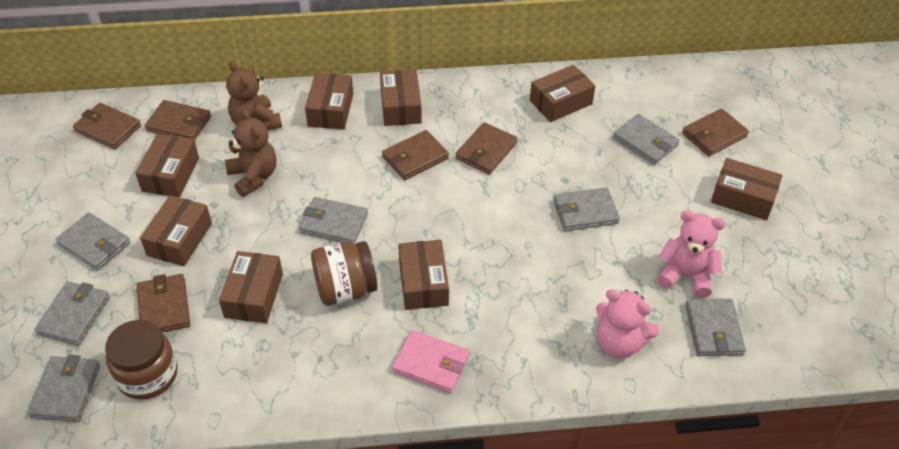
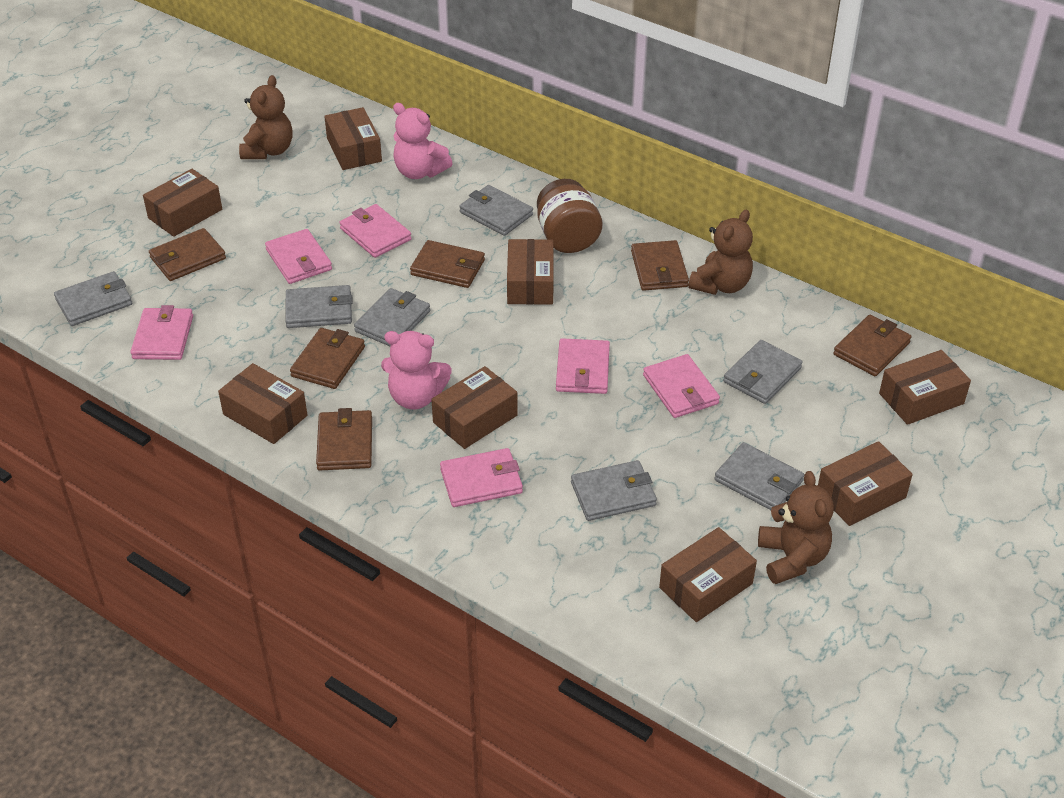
brown jar: 2 -> 1
brown teddy bear: 2 -> 3
pink wallet: 1 -> 6

